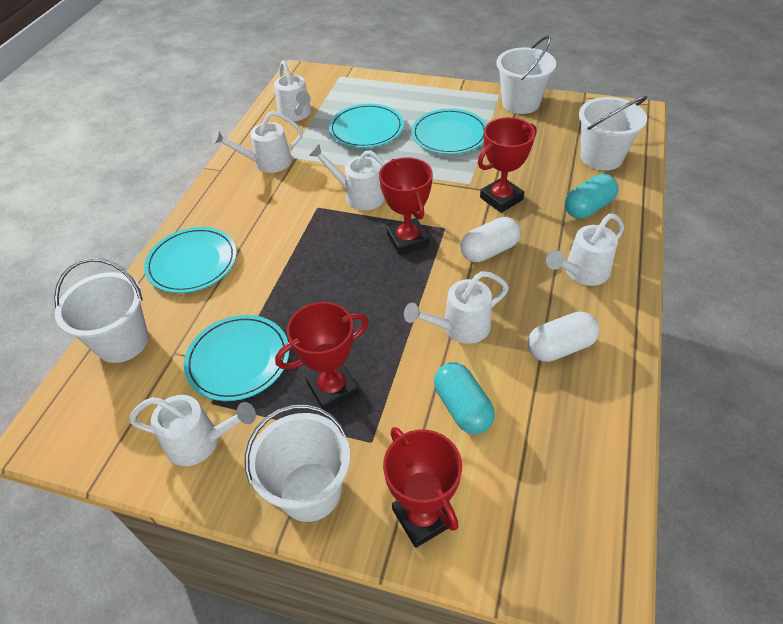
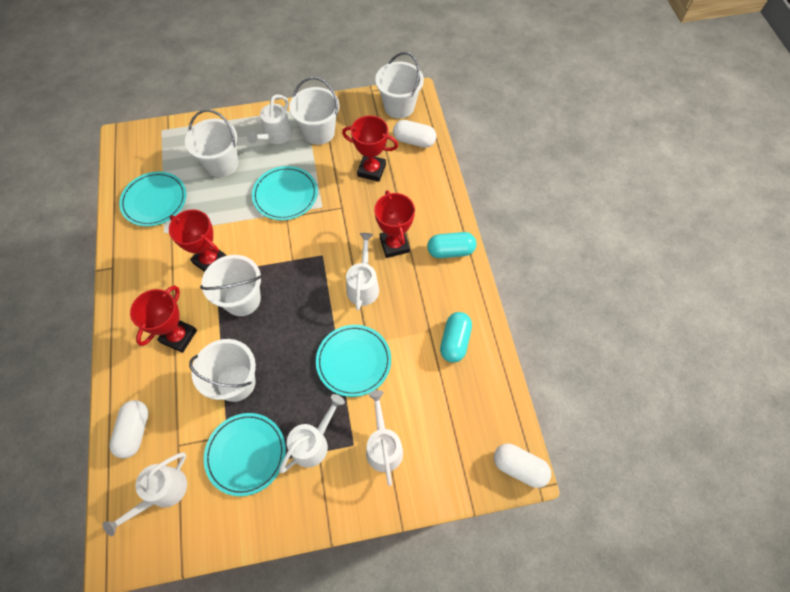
white bucket: 4 -> 5
white capsule: 2 -> 3
white watering can: 6 -> 5

